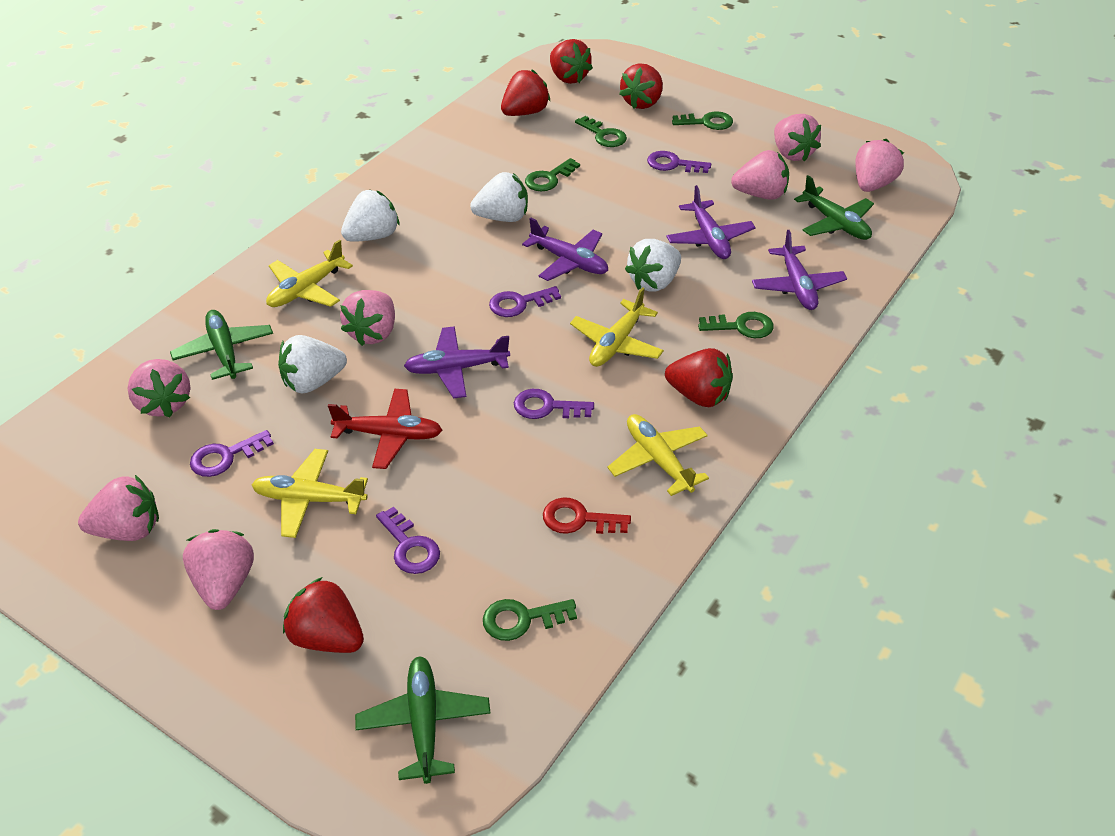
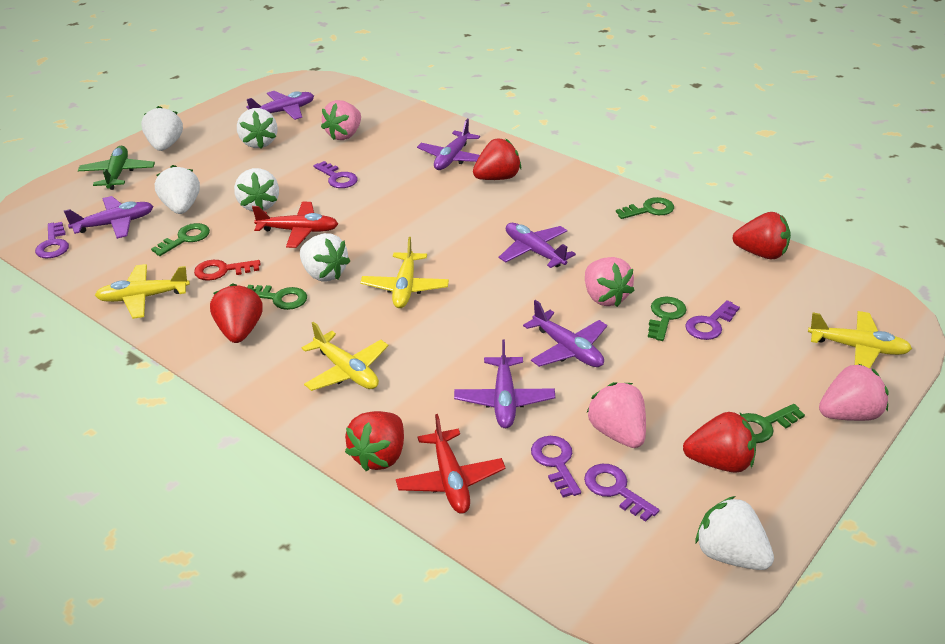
green plane: 3 -> 1
pink strawberry: 7 -> 4
purple plane: 4 -> 6
red plane: 1 -> 2
white strawberry: 4 -> 6

